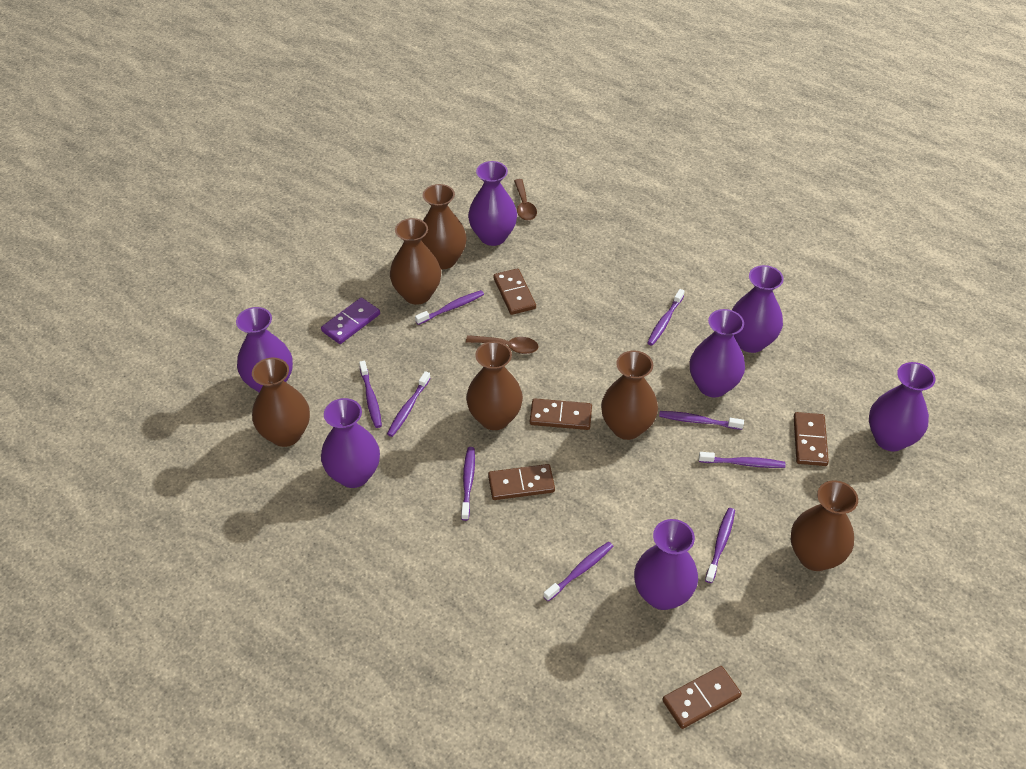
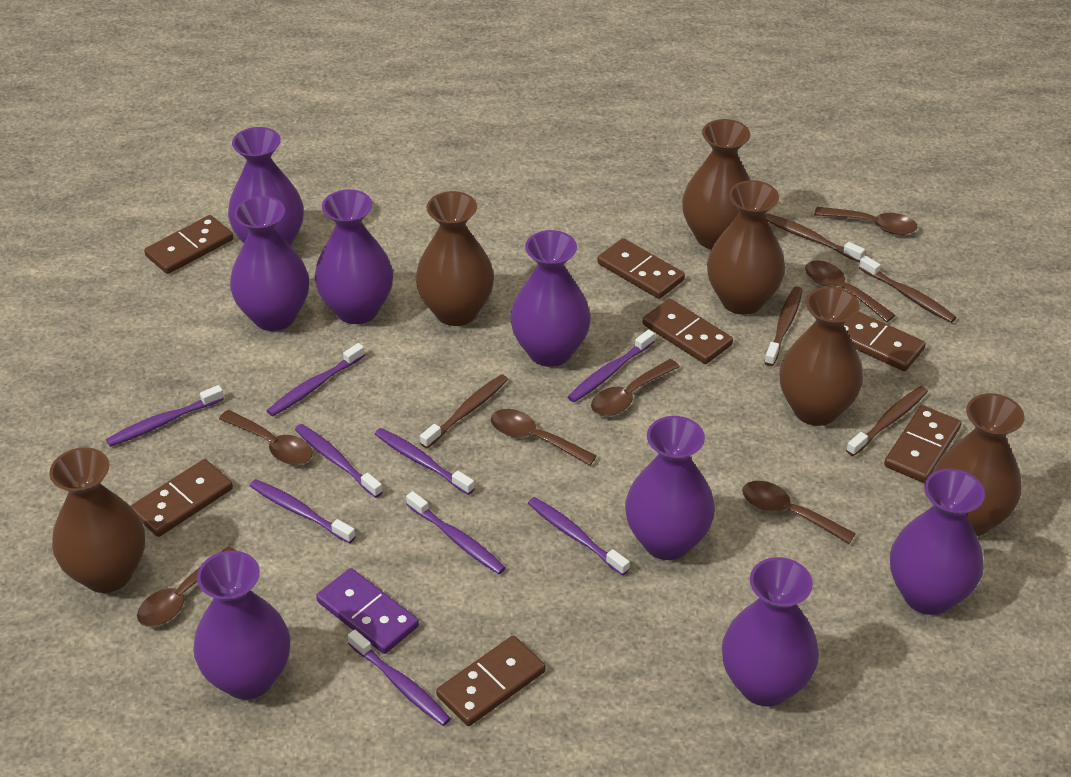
brown domino: 5 -> 7
brown spoon: 2 -> 7
brown toothbrush: 0 -> 5
purple vase: 7 -> 8

